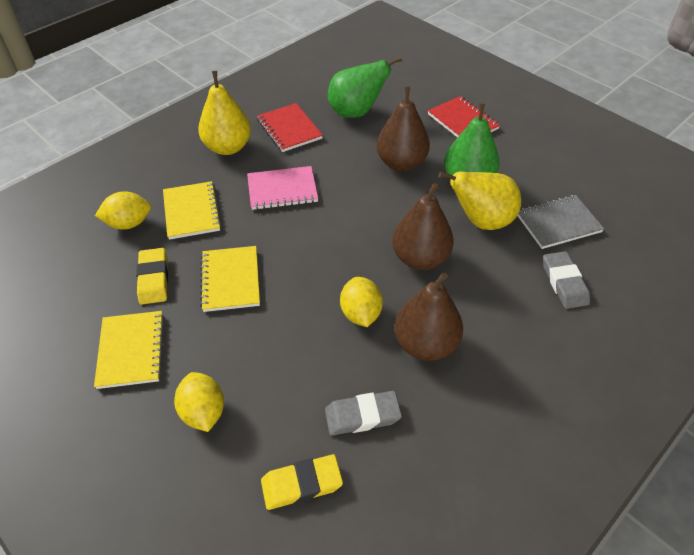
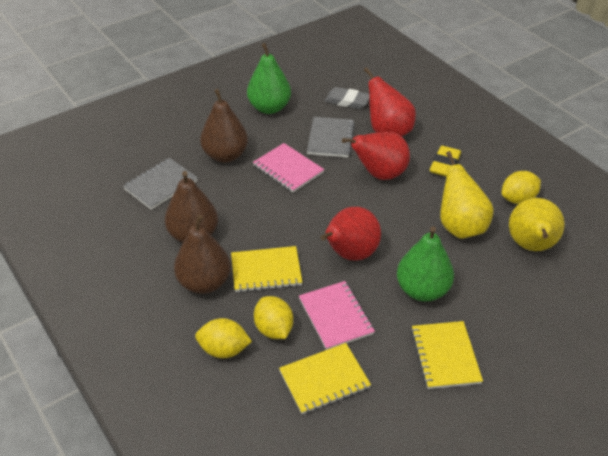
grey eraser: 2 -> 1
grey notebook: 1 -> 2
pink notebook: 1 -> 2
red notebook: 2 -> 0
red pear: 0 -> 3
yellow eraser: 2 -> 1

